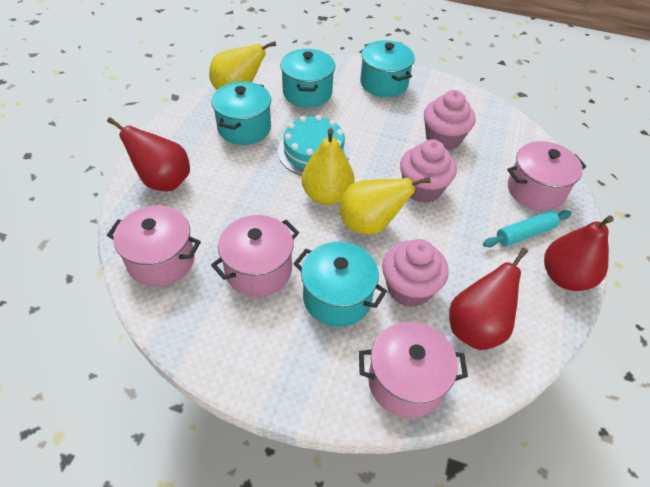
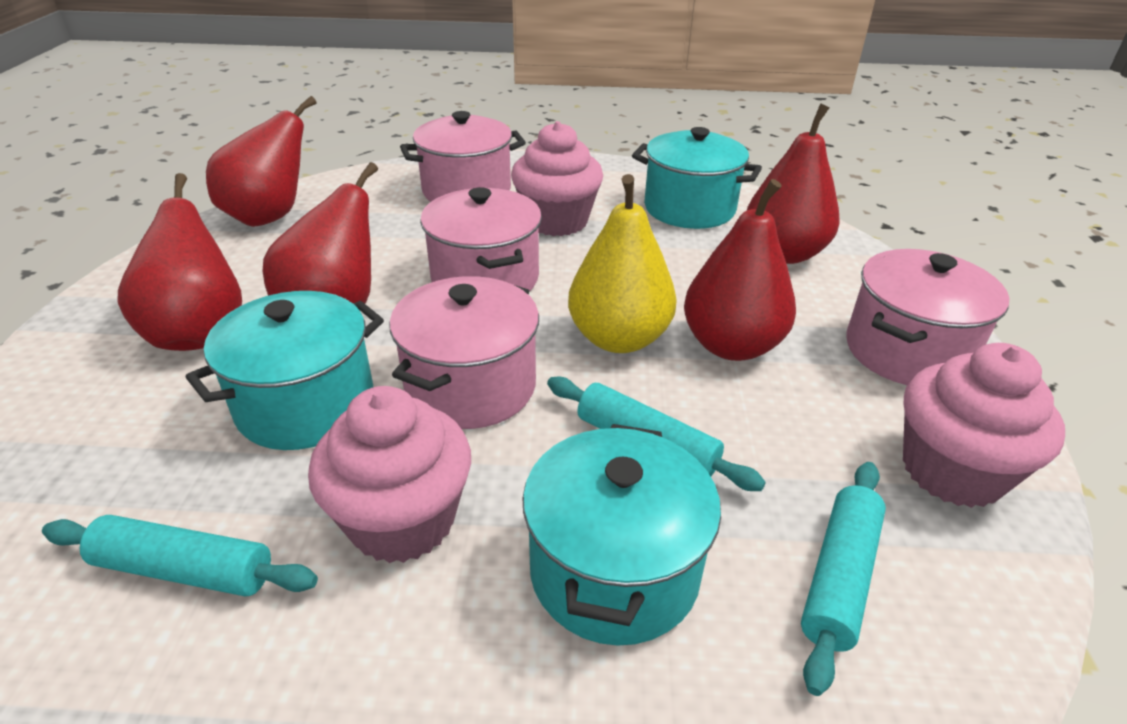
red pear: 3 -> 5
turquoise cake: 1 -> 0
turquoise pot: 4 -> 3
turquoise rolling pin: 1 -> 3
yellow pear: 3 -> 1

